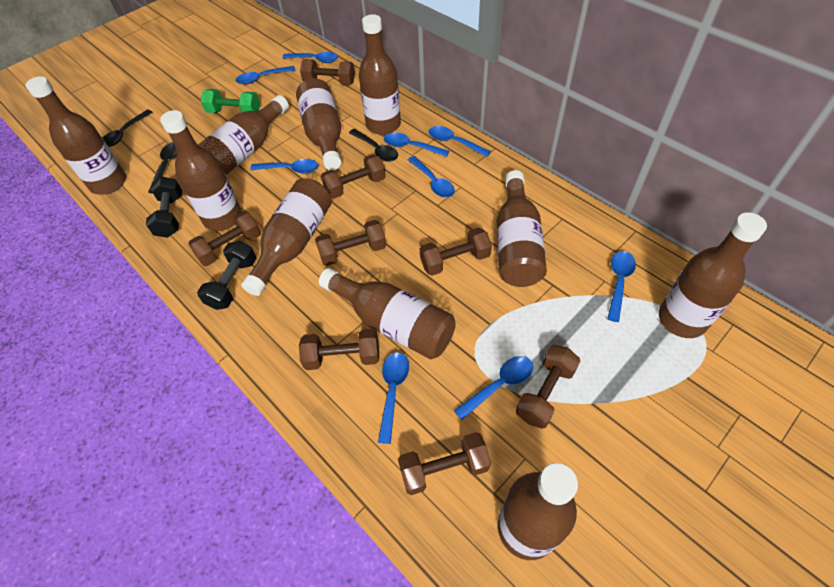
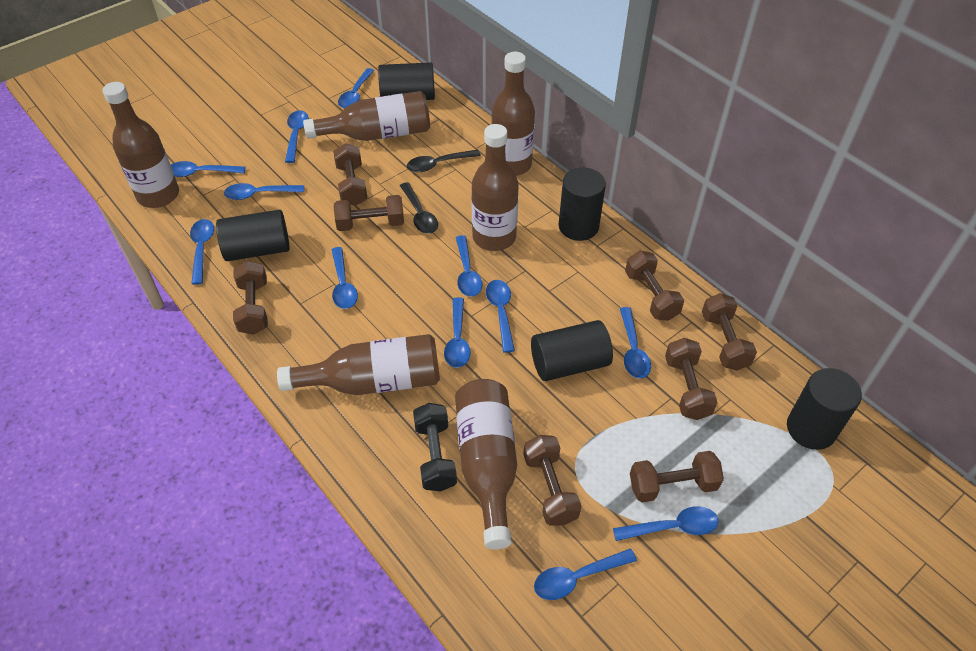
black cylinder: 0 -> 5
black dumbbell: 2 -> 1
black spoon: 3 -> 2
blue spoon: 9 -> 12
brown bottle: 10 -> 6
green dumbbell: 1 -> 0

